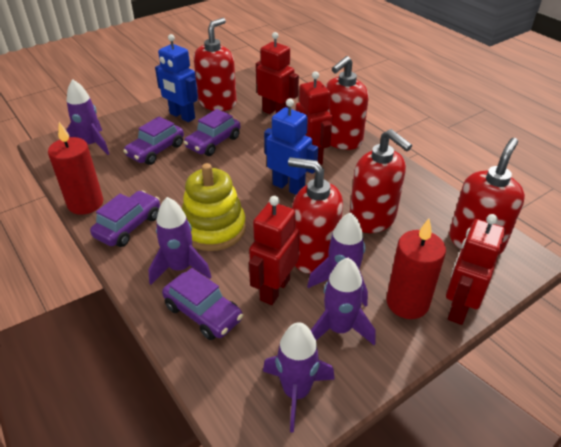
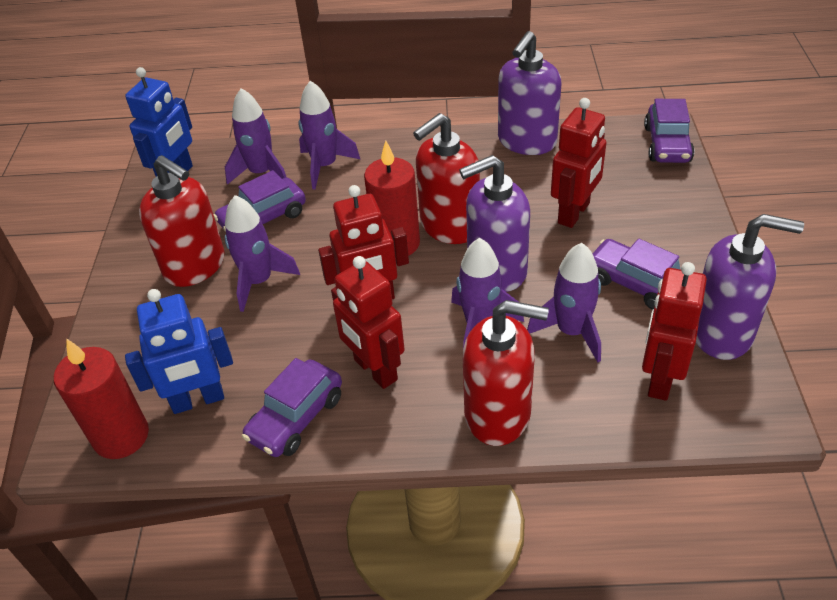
purple soap dispenser: 0 -> 3
red soap dispenser: 5 -> 3
yellow stacking toy: 1 -> 0

